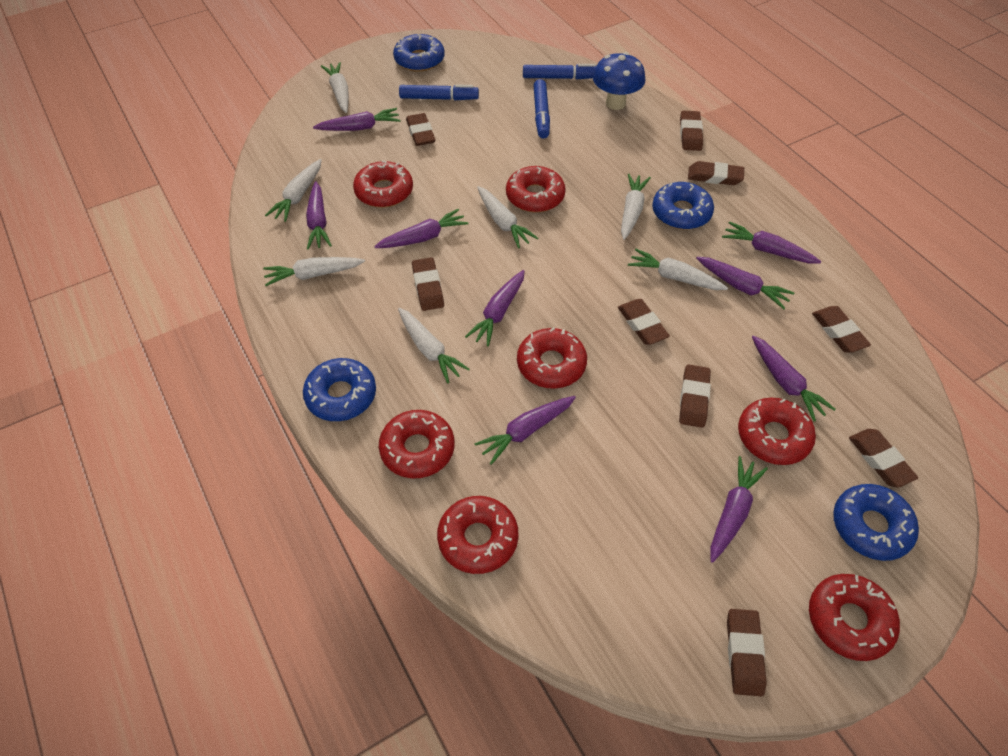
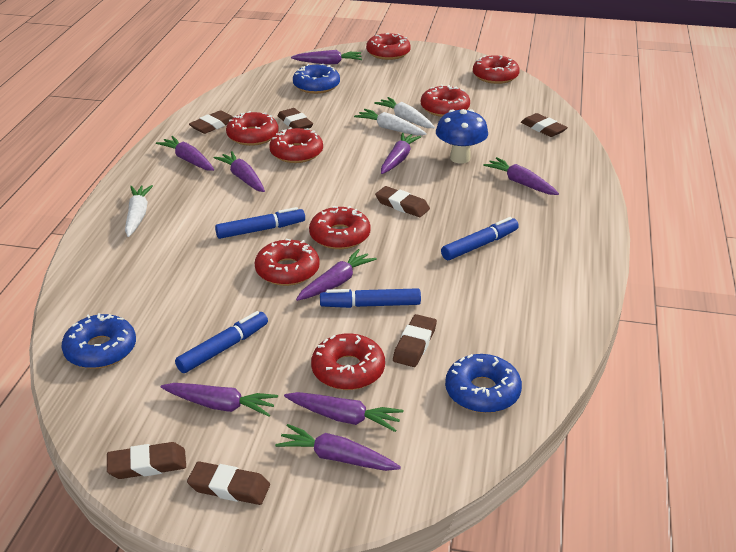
blue donut: 4 -> 3
blue marker: 3 -> 4
brown eraser: 9 -> 7
red donut: 7 -> 8
white carrot: 7 -> 3

